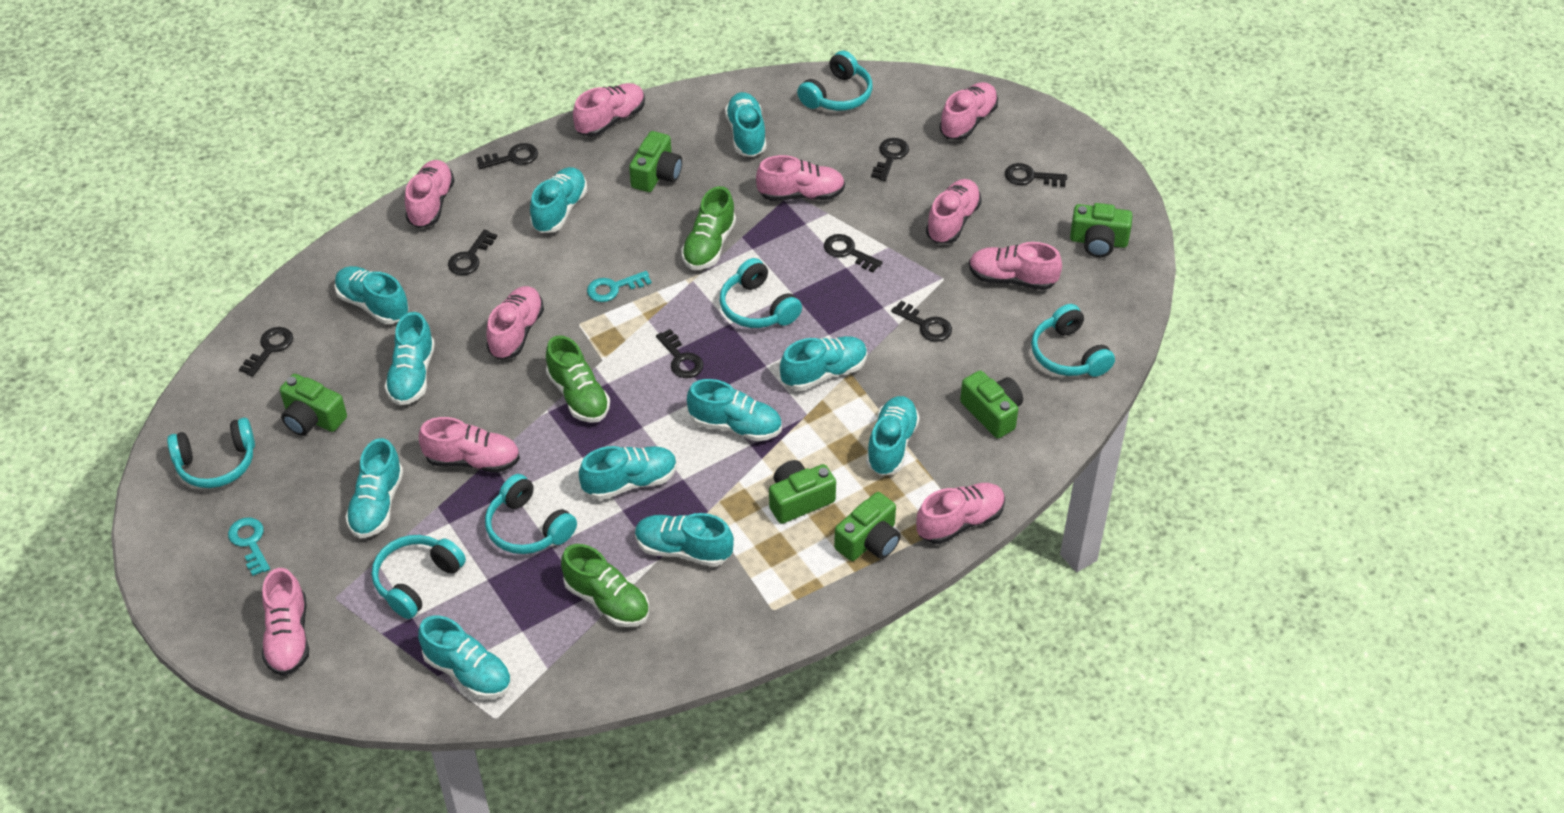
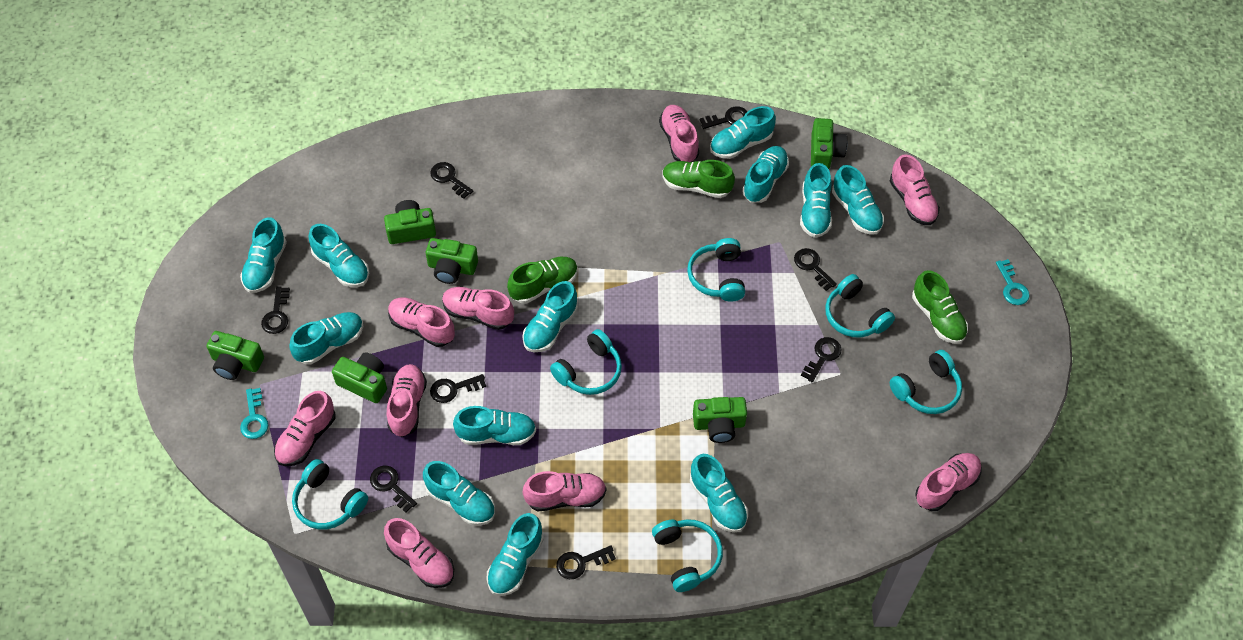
pink shoe: 10 -> 9
turquoise shoe: 11 -> 12

